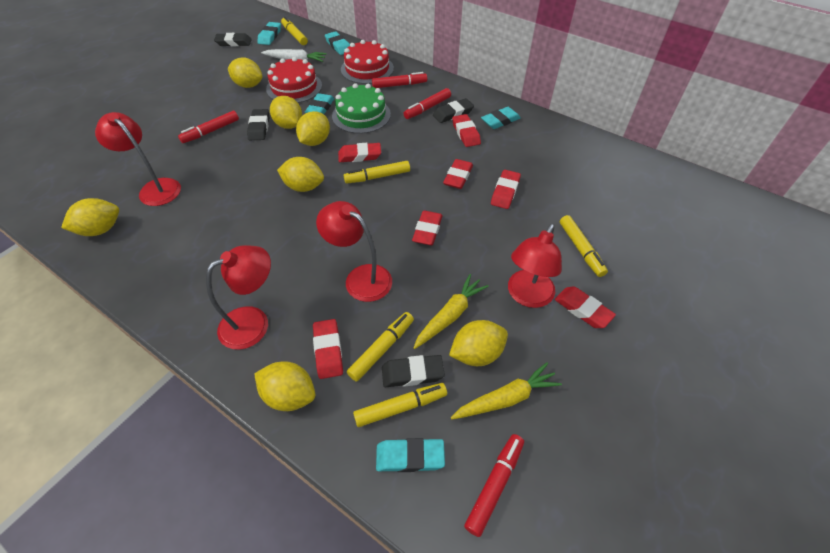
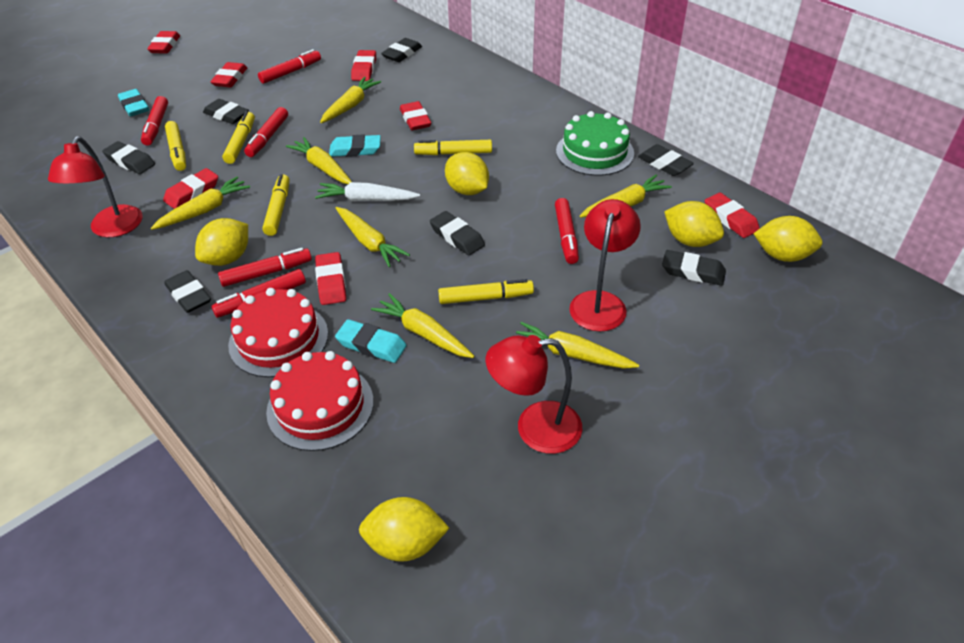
black eraser: 4 -> 7
red lamp: 4 -> 3
red marker: 4 -> 6
turquoise eraser: 5 -> 3
yellow carrot: 2 -> 7
yellow lemon: 7 -> 5

